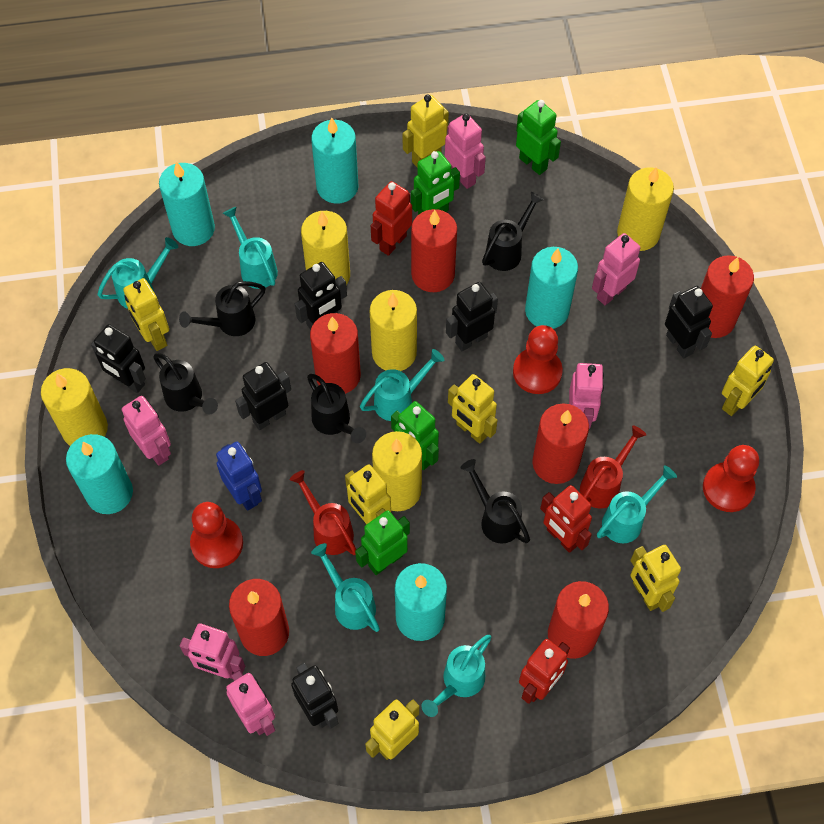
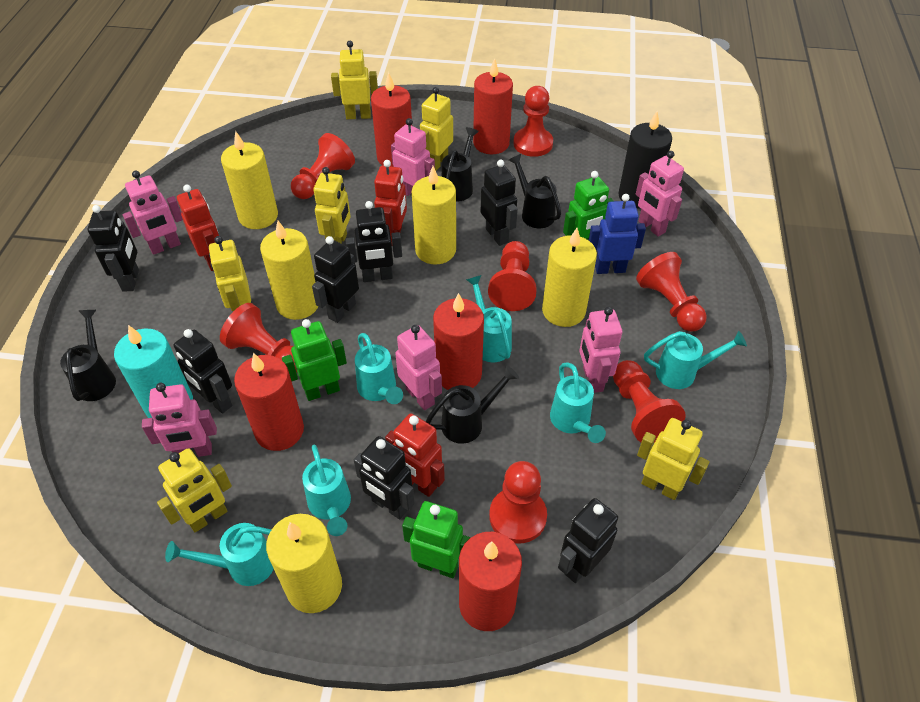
black candle: 0 -> 1
black robot: 6 -> 7
black watering can: 5 -> 4
green robot: 4 -> 3
red candle: 6 -> 5
red pawn: 3 -> 7
red watering can: 2 -> 0
turquoise candle: 5 -> 1
yellow robot: 7 -> 6

